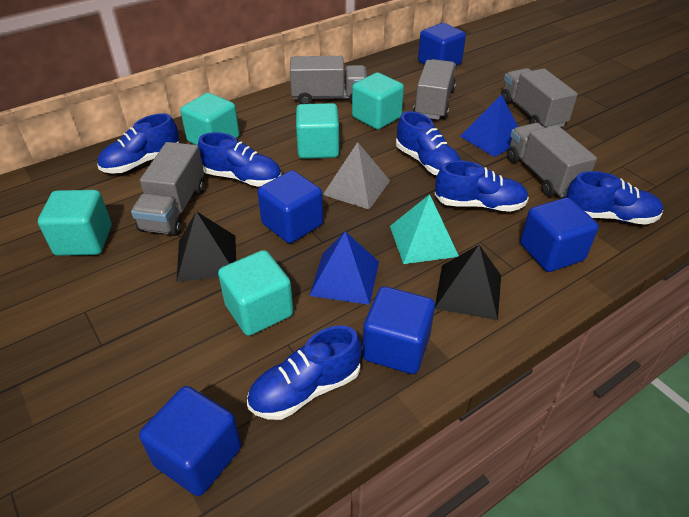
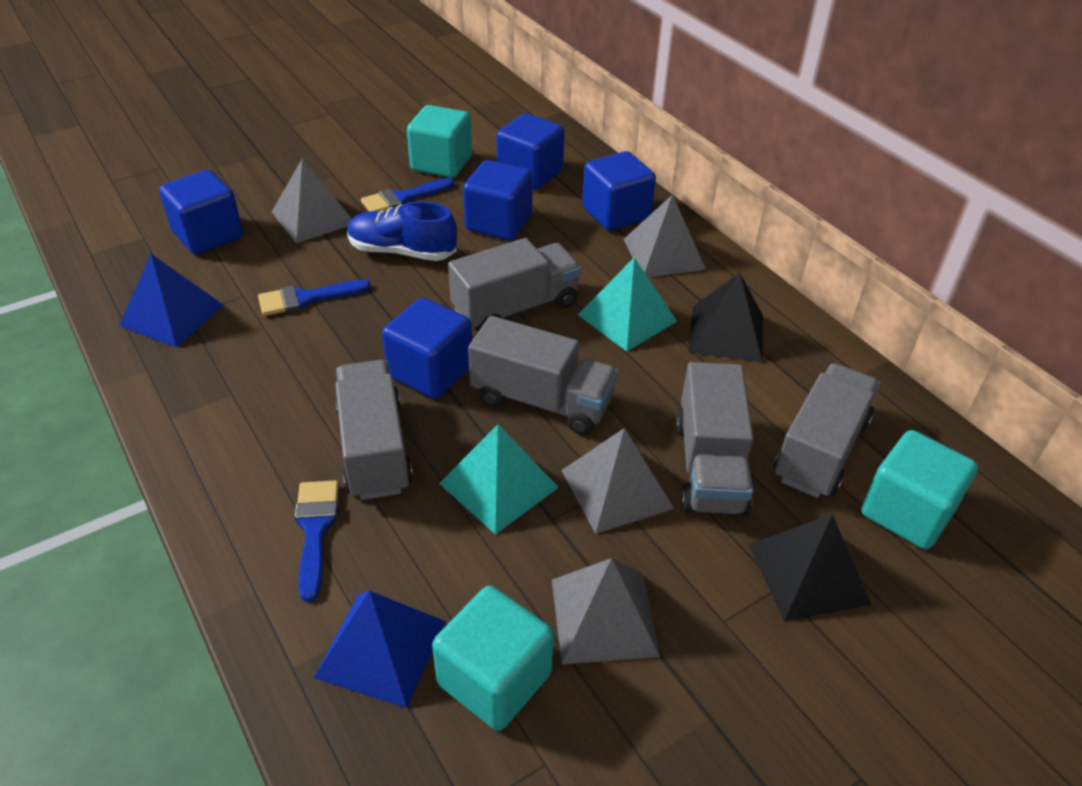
blue brush: 0 -> 3
blue shoe: 6 -> 1
grey pyramid: 1 -> 4
turquoise cube: 5 -> 3
turquoise pyramid: 1 -> 2

